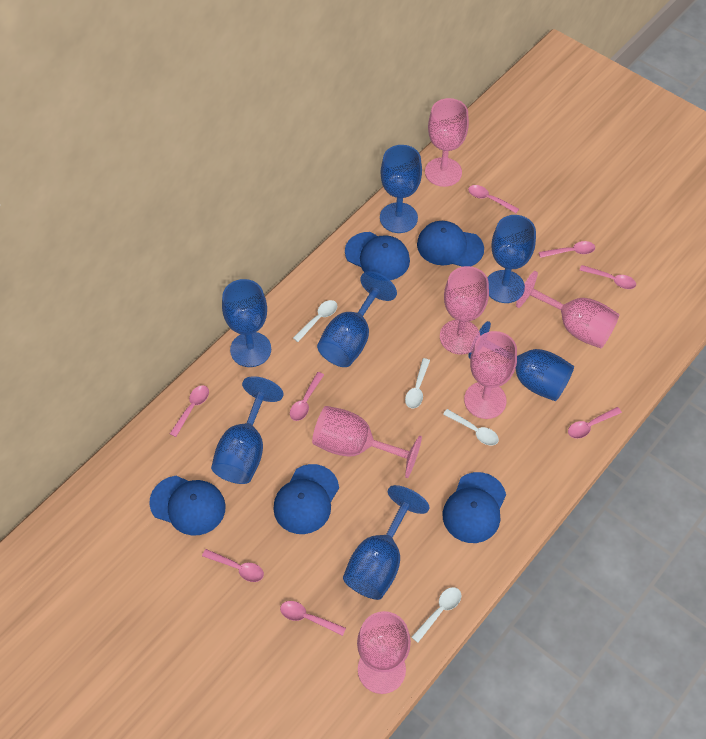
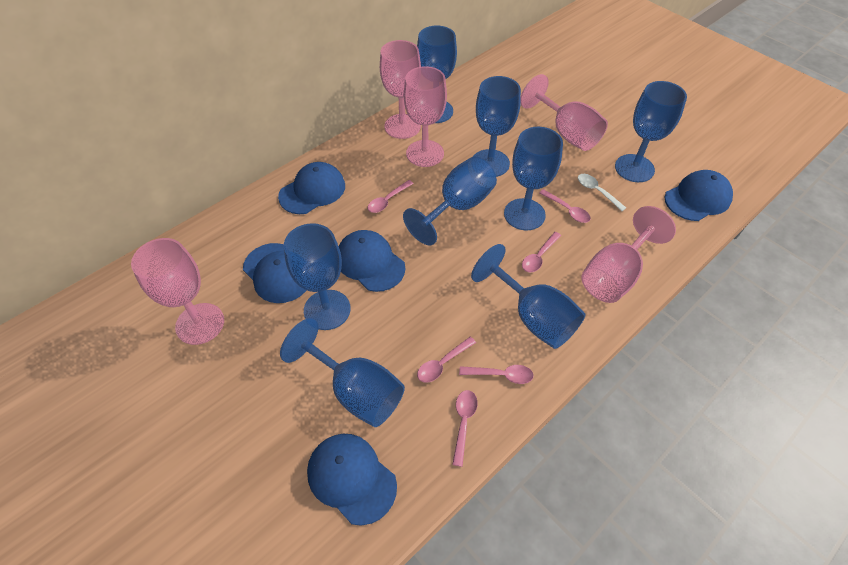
blue goblet: 7 -> 8
pink goblet: 6 -> 5
pink spoon: 8 -> 6
white spoon: 4 -> 1

